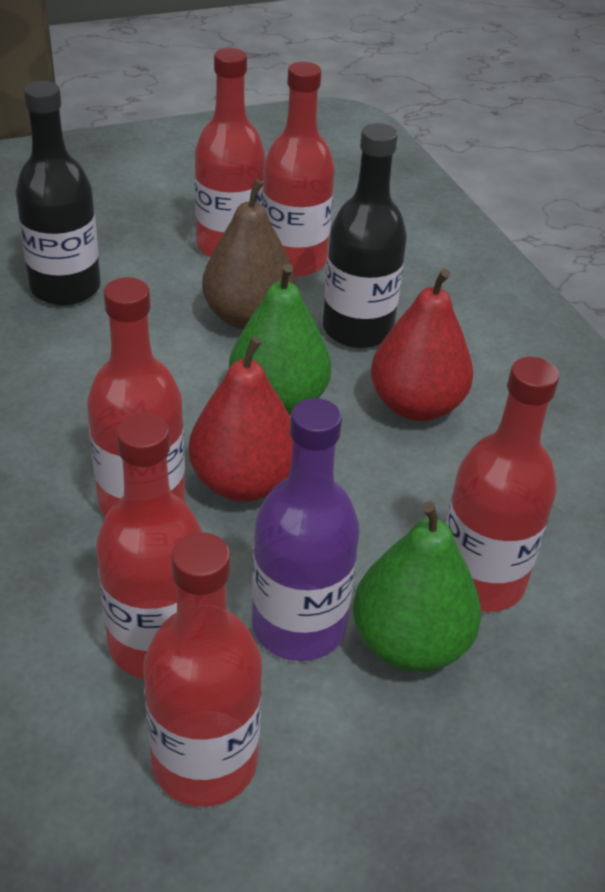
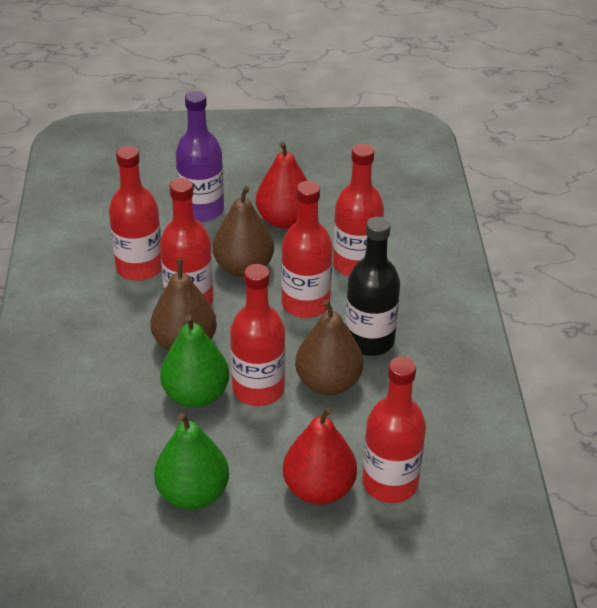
black bottle: 2 -> 1
brown pear: 1 -> 3

